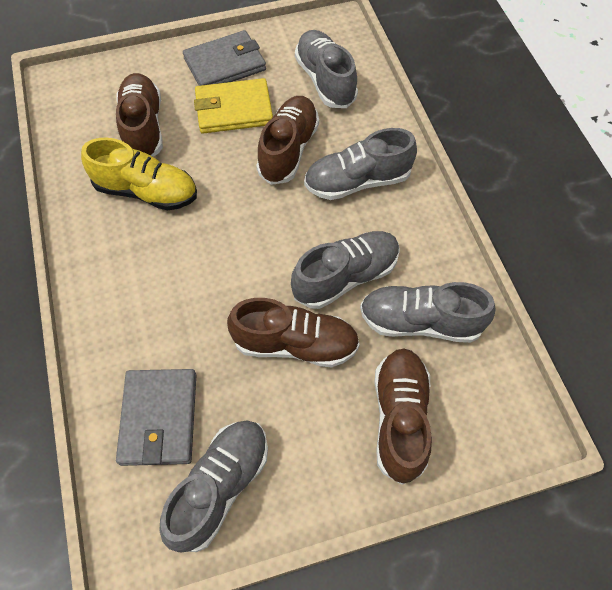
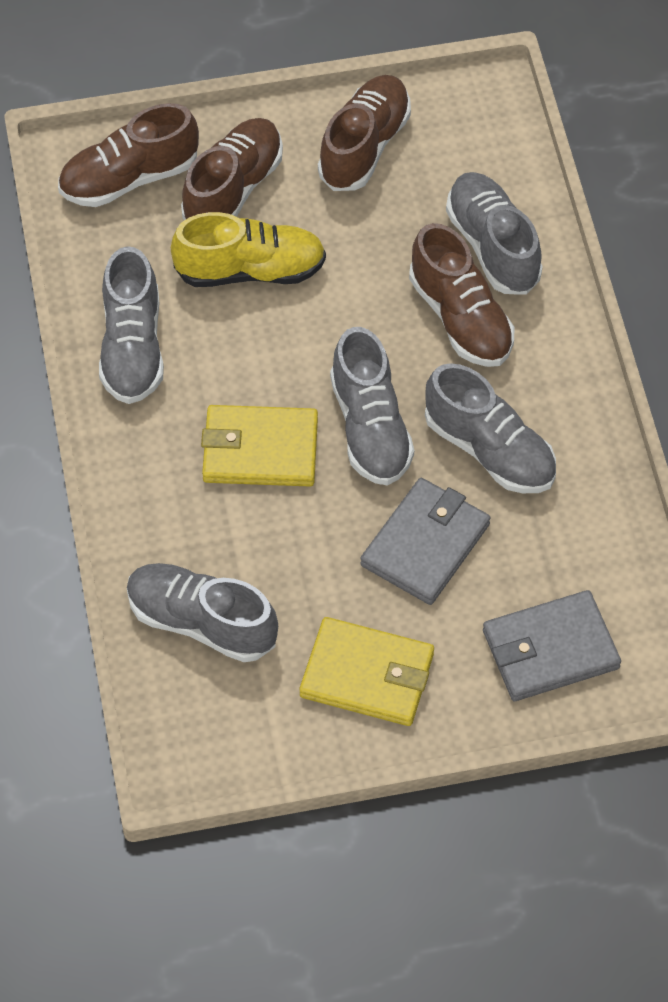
yellow wallet: 1 -> 2

